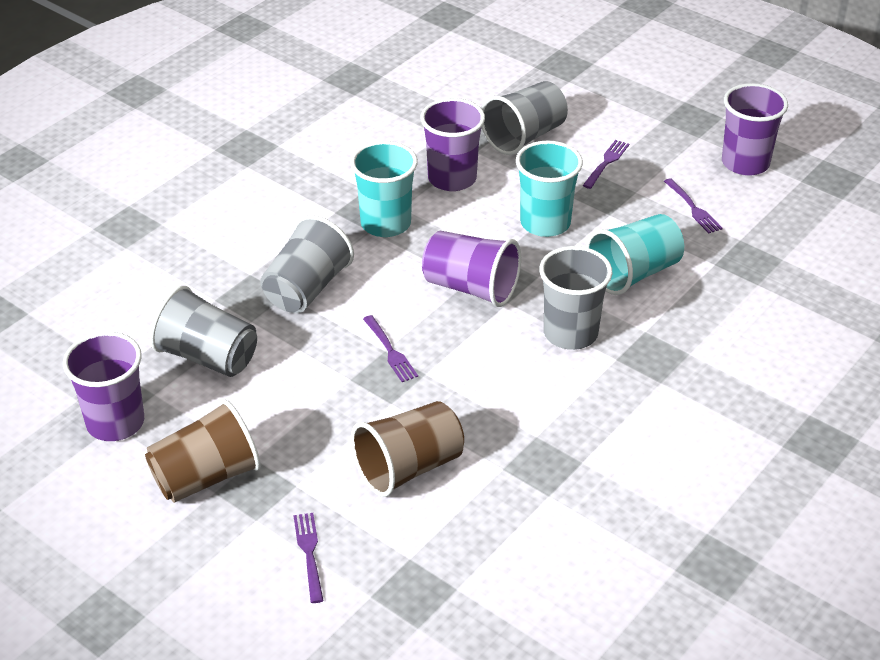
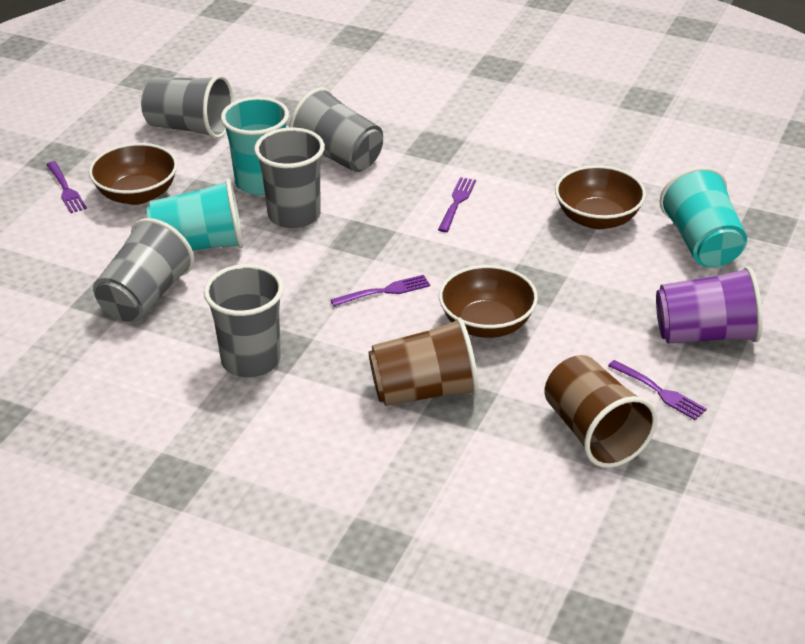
brown bowl: 0 -> 3
grey cup: 4 -> 5
purple cup: 4 -> 1

